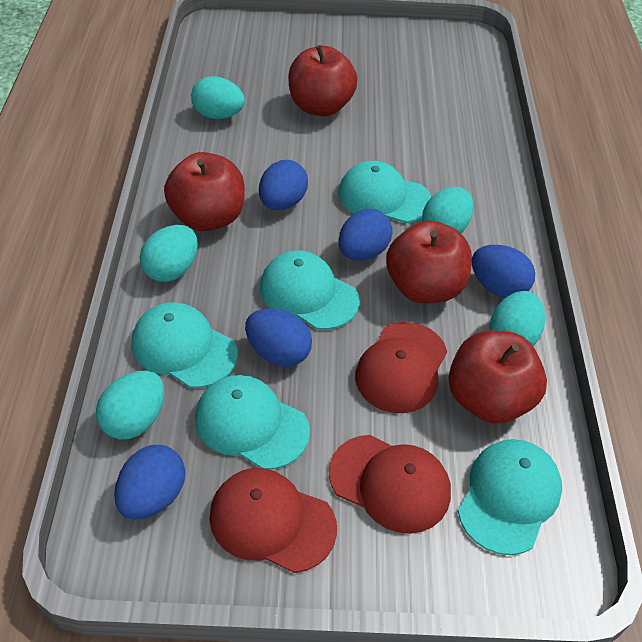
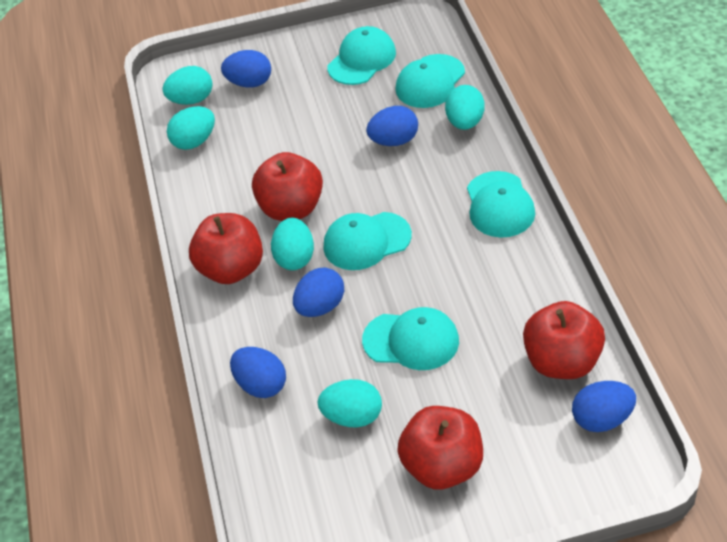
red cap: 3 -> 0

